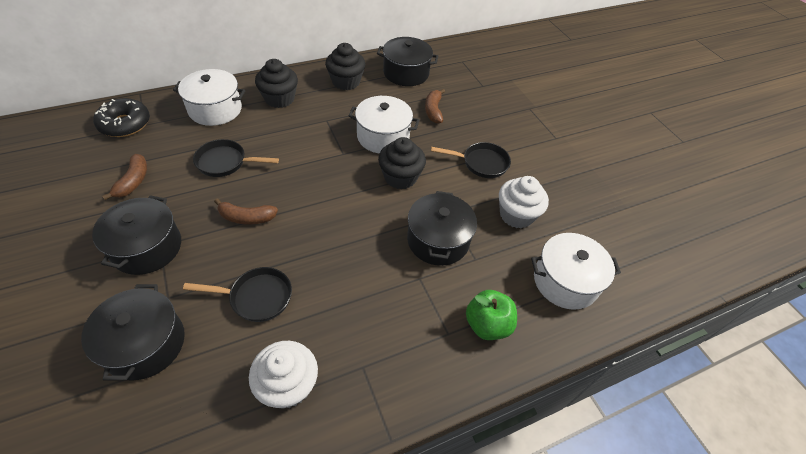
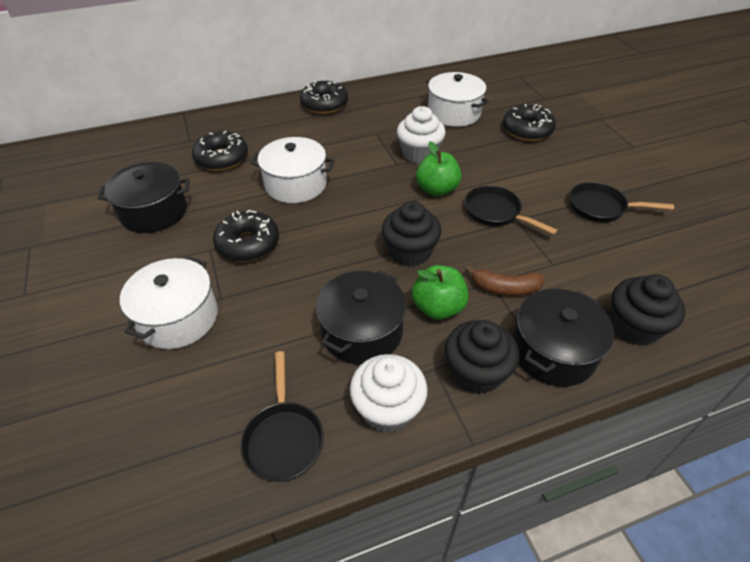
black donut: 1 -> 4
black pot: 4 -> 3
brown banana: 3 -> 1
green apple: 1 -> 2

